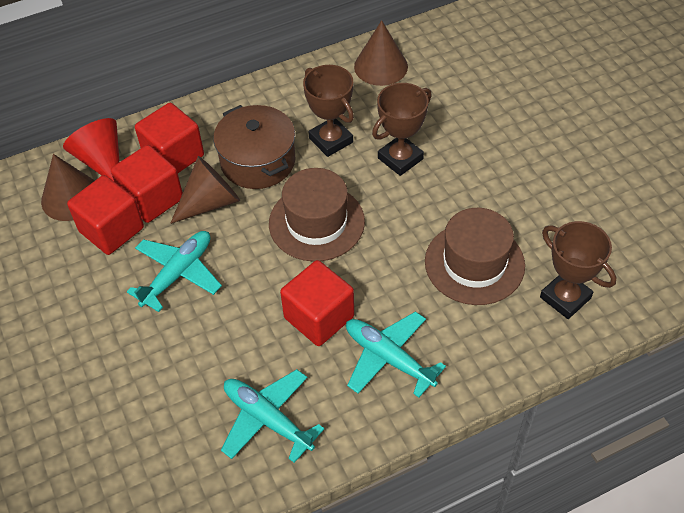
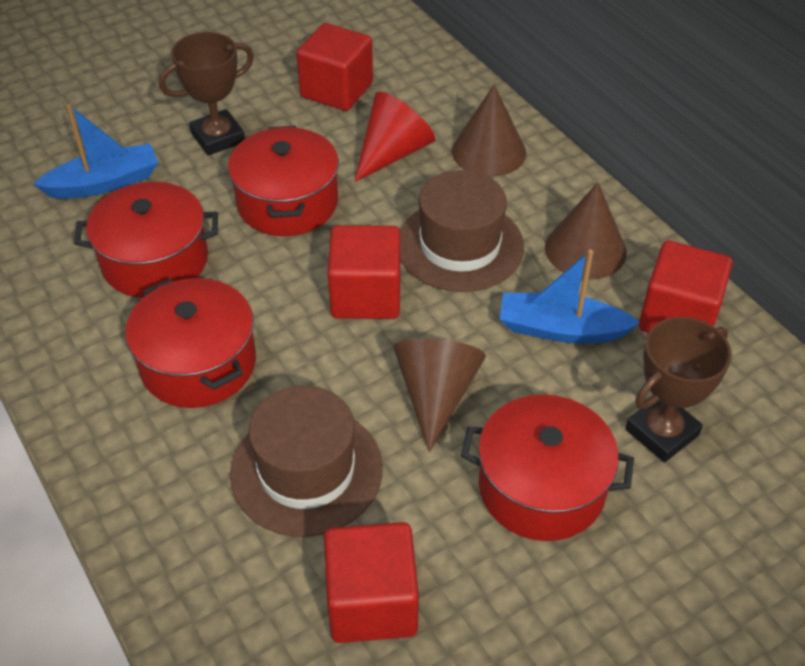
blue boat: 0 -> 2
brown pot: 1 -> 0
brown trophy: 3 -> 2
red pot: 0 -> 4
turquoise plane: 3 -> 0

